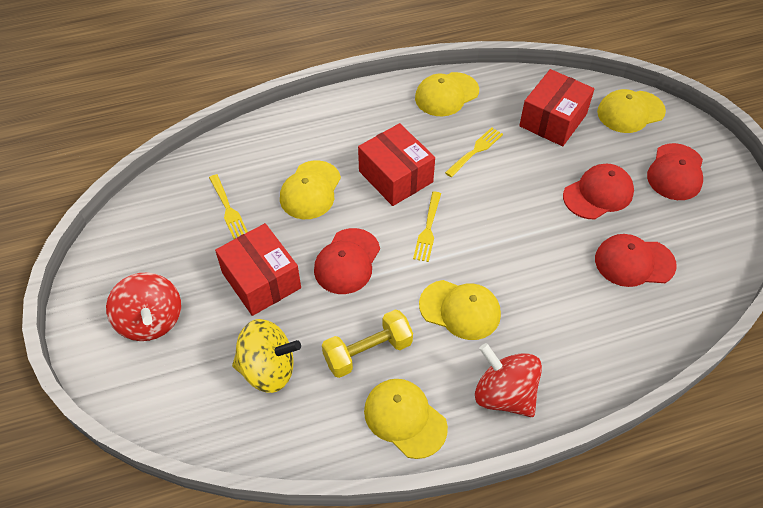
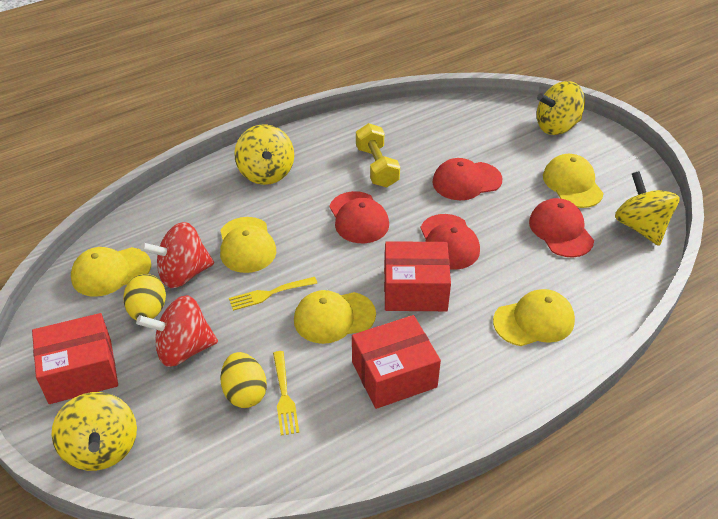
yellow egg: 0 -> 2
yellow fork: 3 -> 2
yellow spinning top: 1 -> 4

